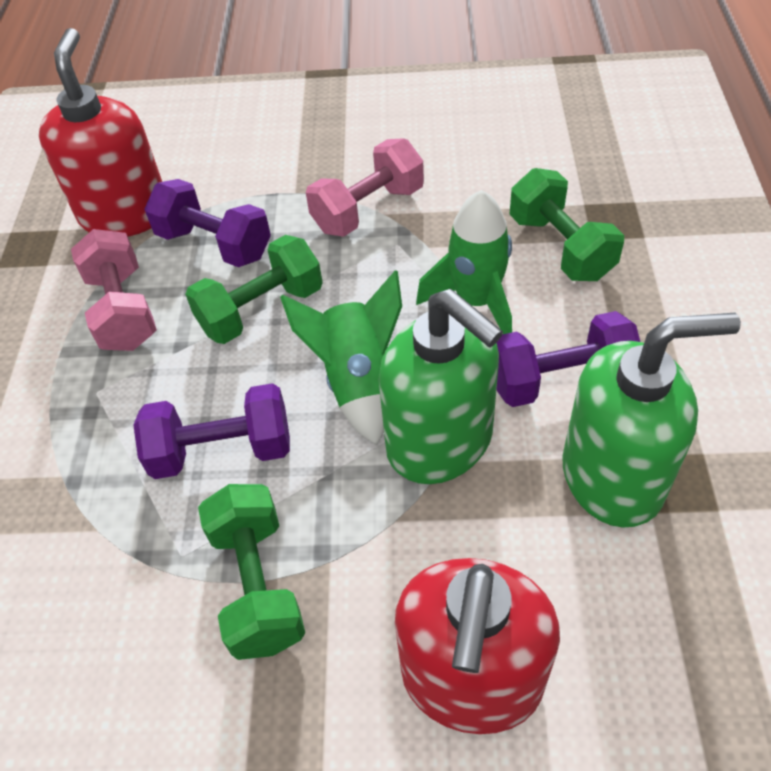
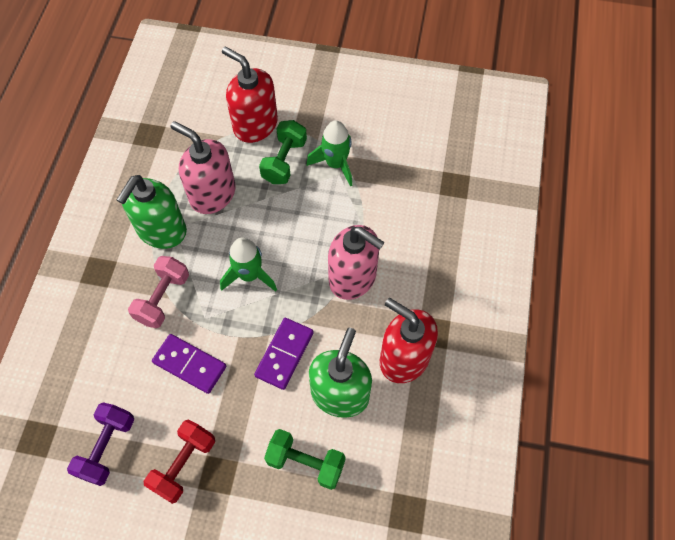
green dumbbell: 3 -> 2
pink dumbbell: 2 -> 1
pink soap dispenser: 0 -> 2
purple domino: 0 -> 2
purple dumbbell: 3 -> 1
red dumbbell: 0 -> 1

